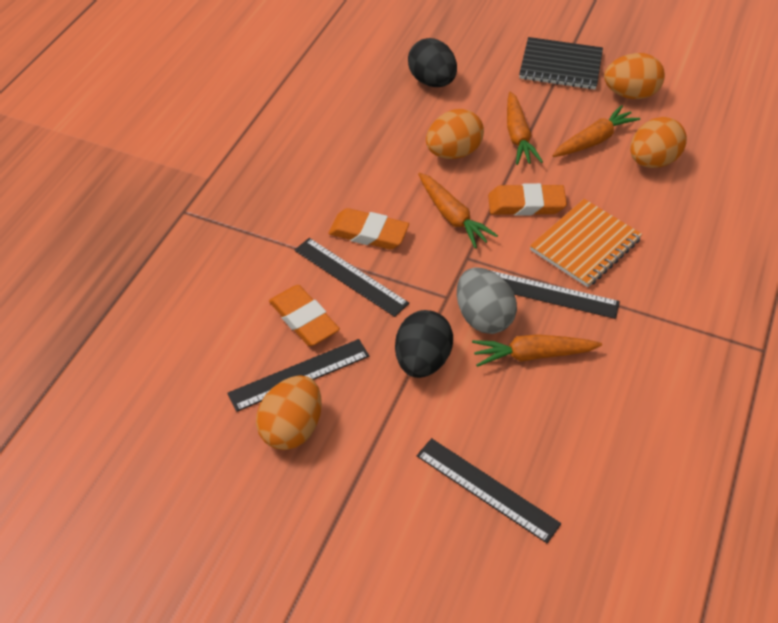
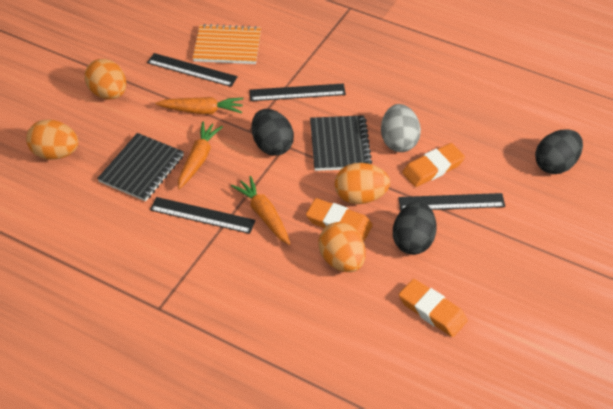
black egg: 2 -> 3
black notebook: 1 -> 2
orange carrot: 4 -> 3

